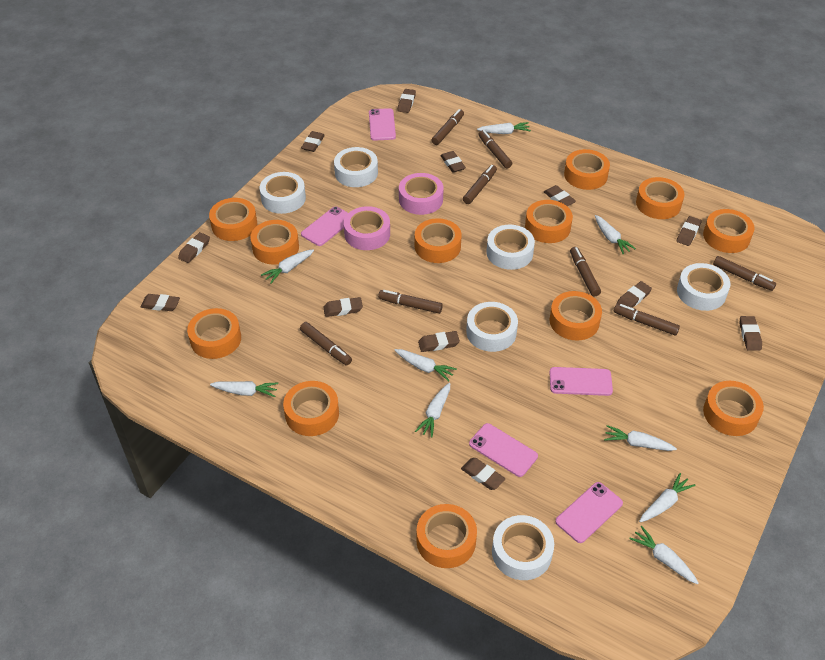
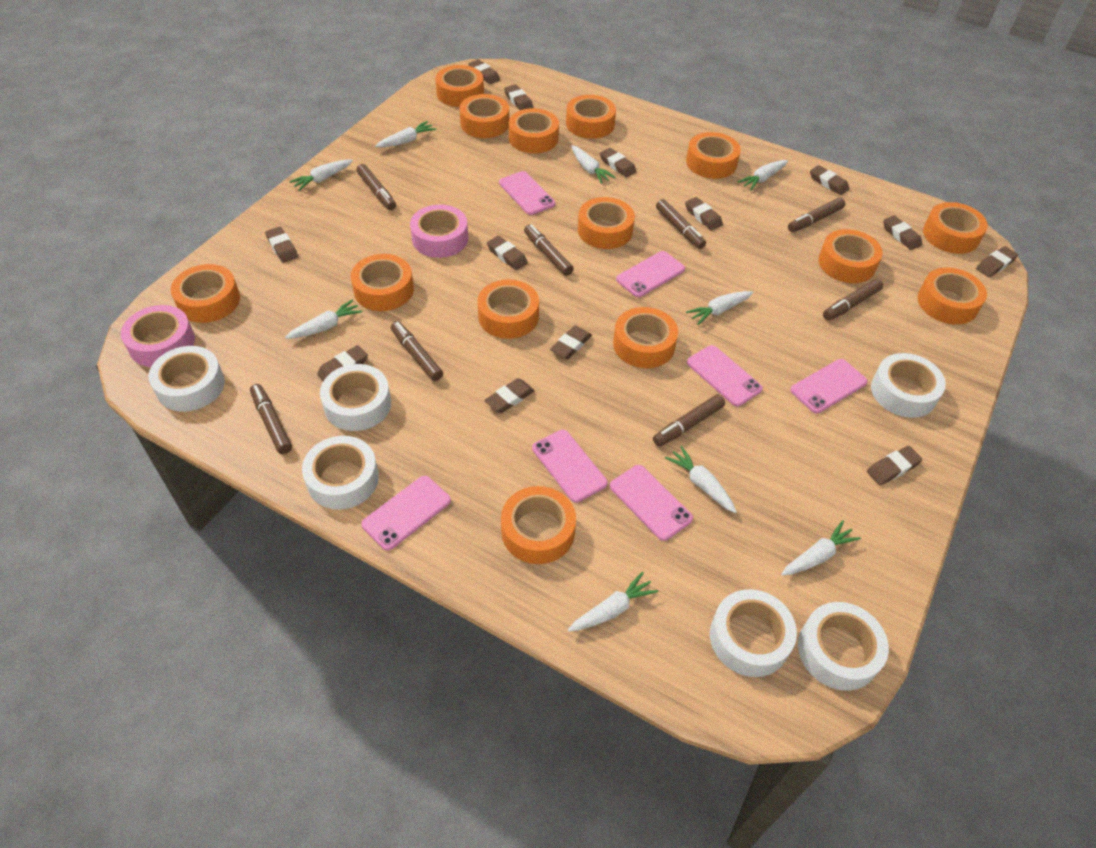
brown eraser: 12 -> 13
orange tape: 12 -> 14
pink phone: 5 -> 7

